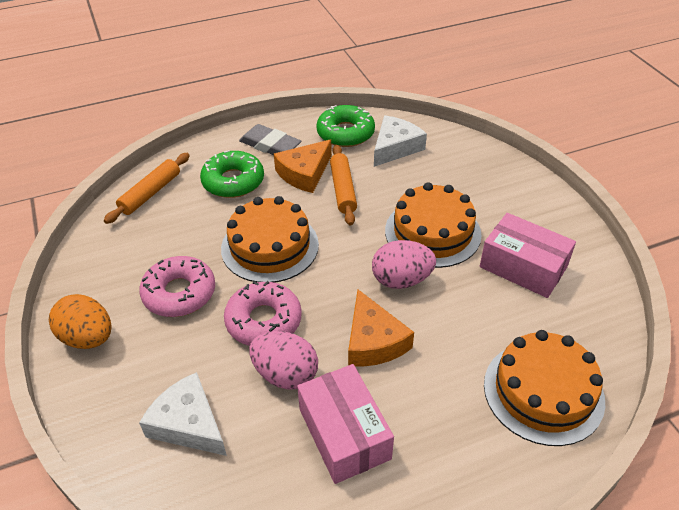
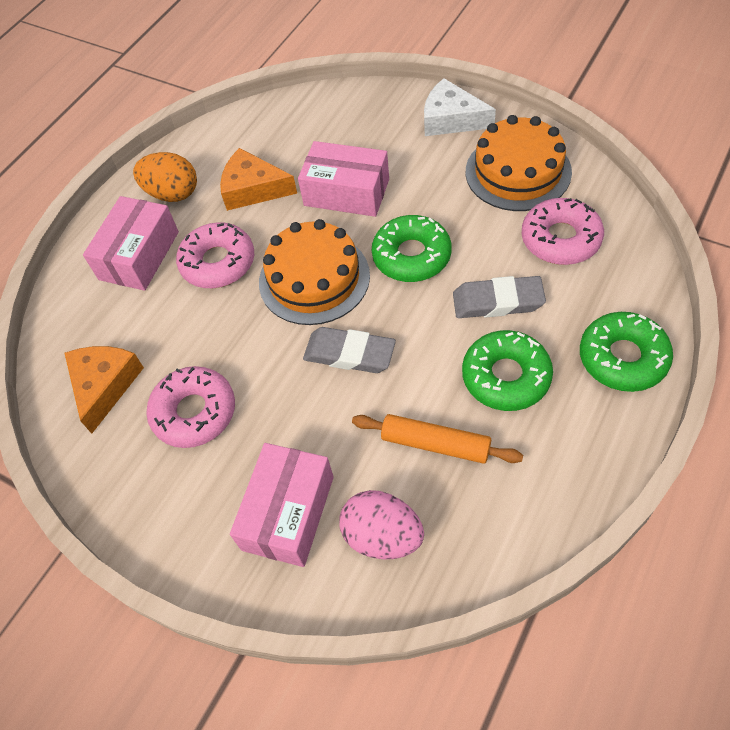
green donut: 2 -> 3
grey eraser: 1 -> 2
orange cake: 3 -> 2
orange rolling pin: 2 -> 1
pink box: 2 -> 3
pink donut: 2 -> 3
pink egg: 2 -> 1
white cheese: 2 -> 1

